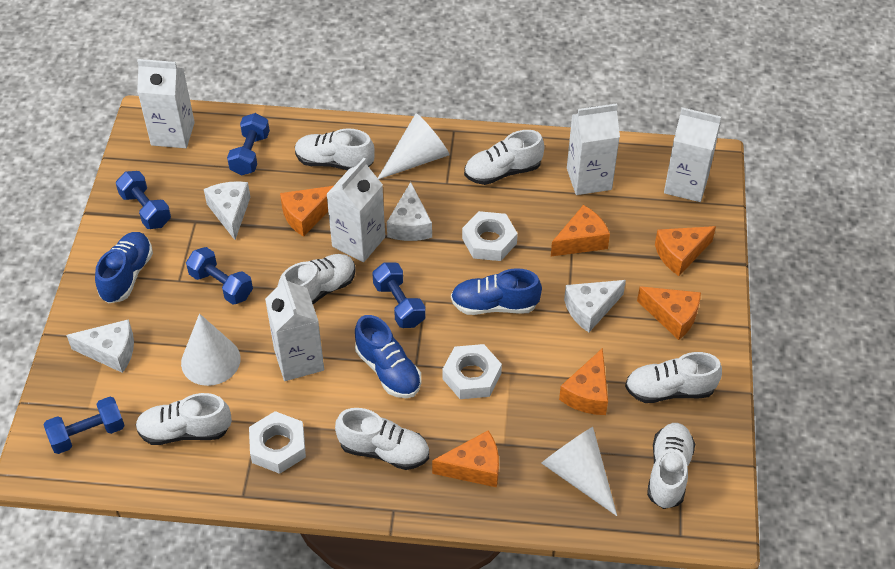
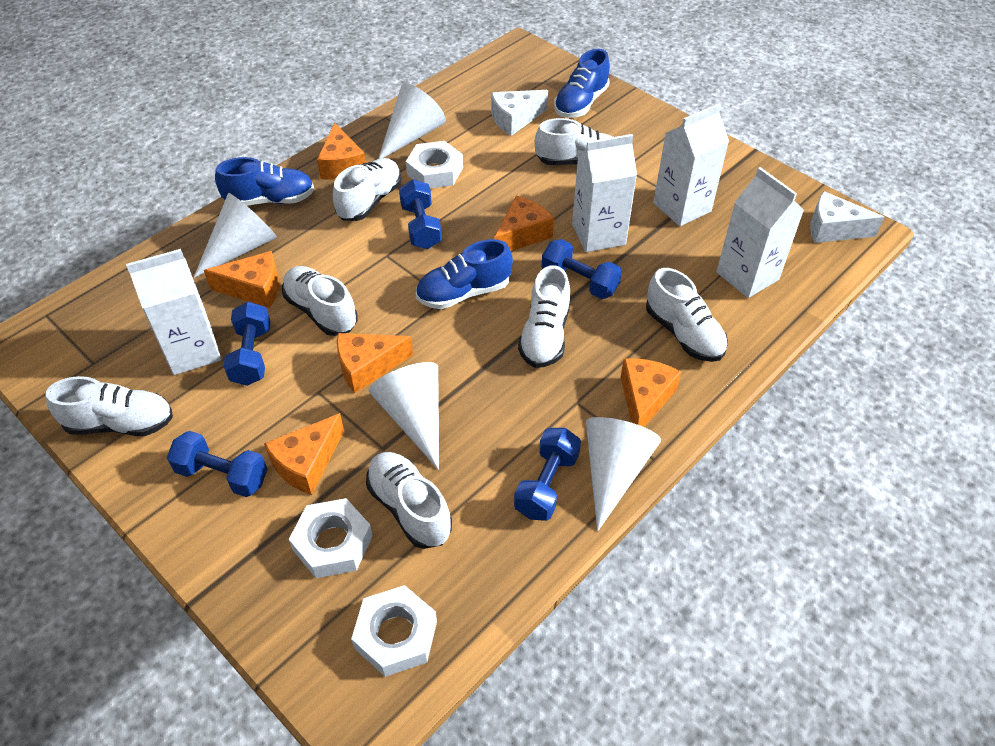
white carton: 5 -> 4
white cheese: 4 -> 2
white cone: 3 -> 4

